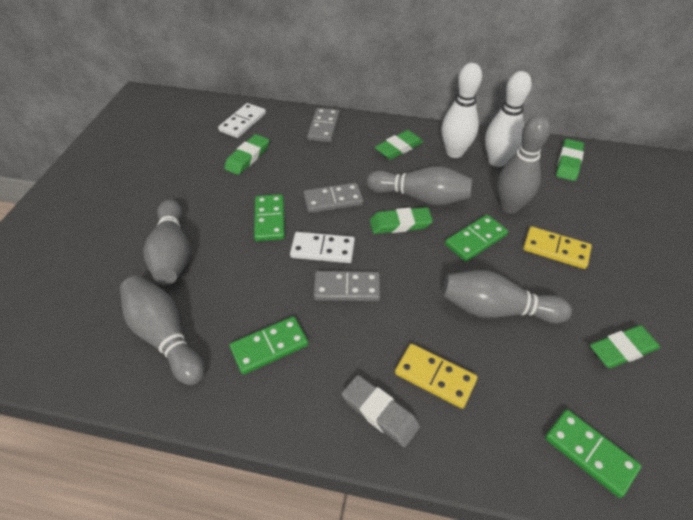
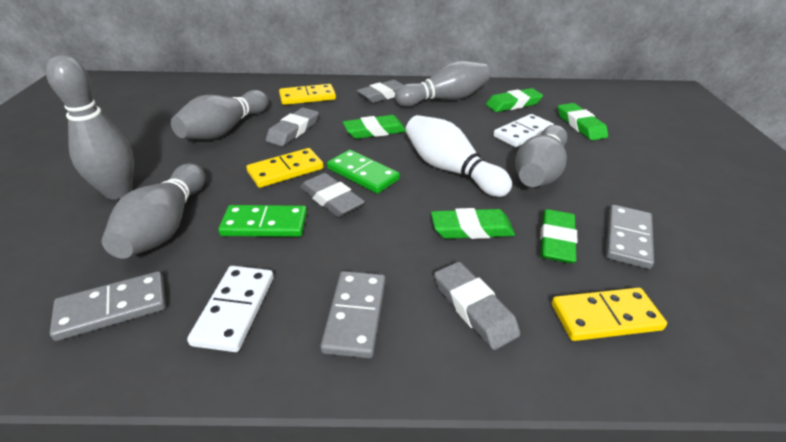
green domino: 4 -> 2
grey eraser: 1 -> 4
white bowling pin: 2 -> 1
yellow domino: 2 -> 3

